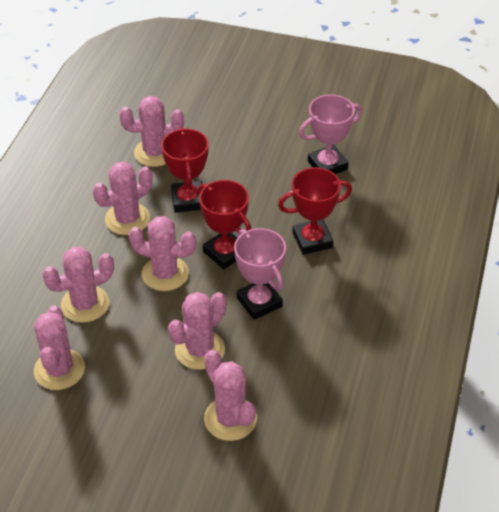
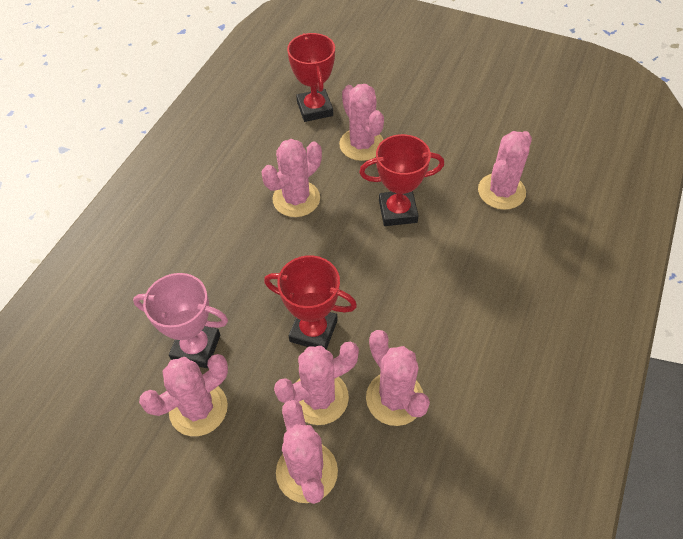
pink trophy: 2 -> 1

